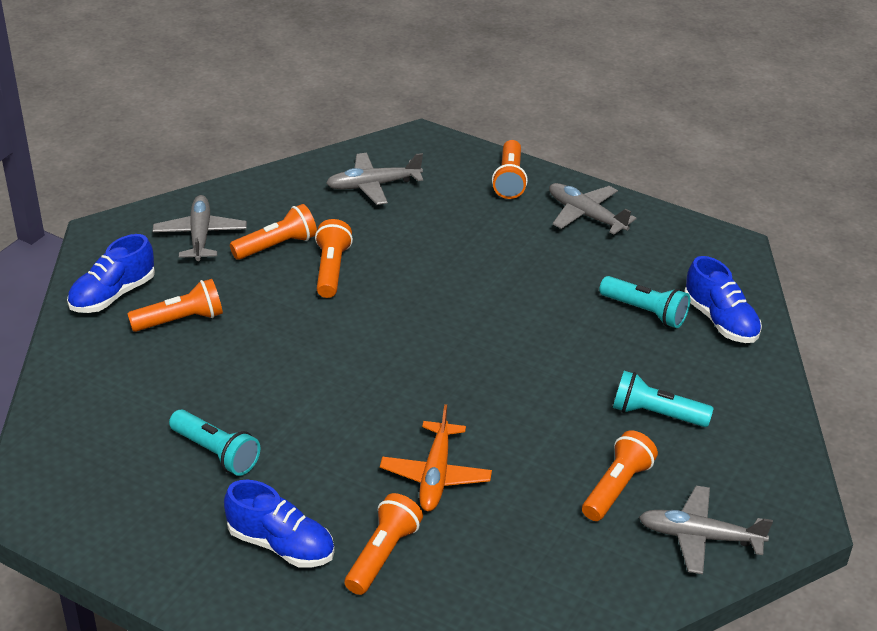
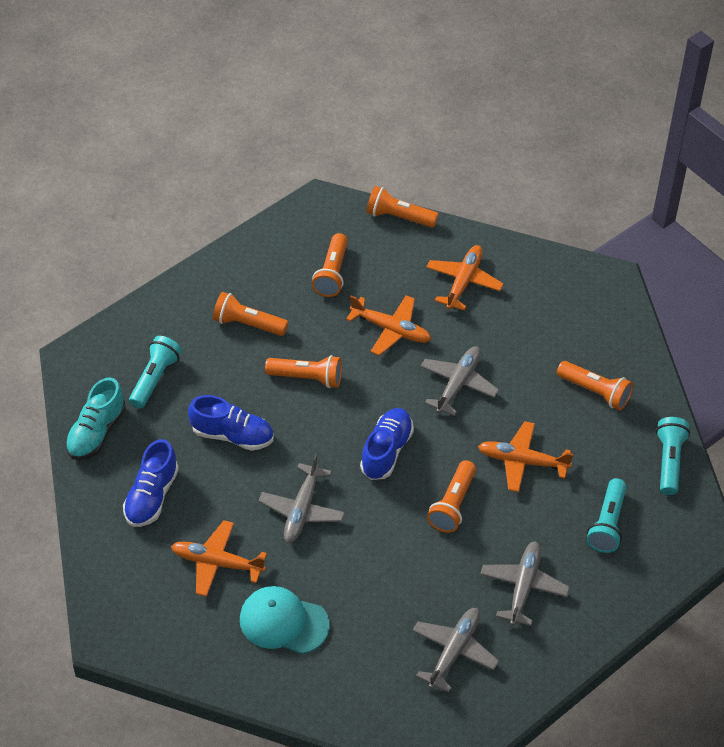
orange plane: 1 -> 4
turquoise cap: 0 -> 1
turquoise shoe: 0 -> 1

